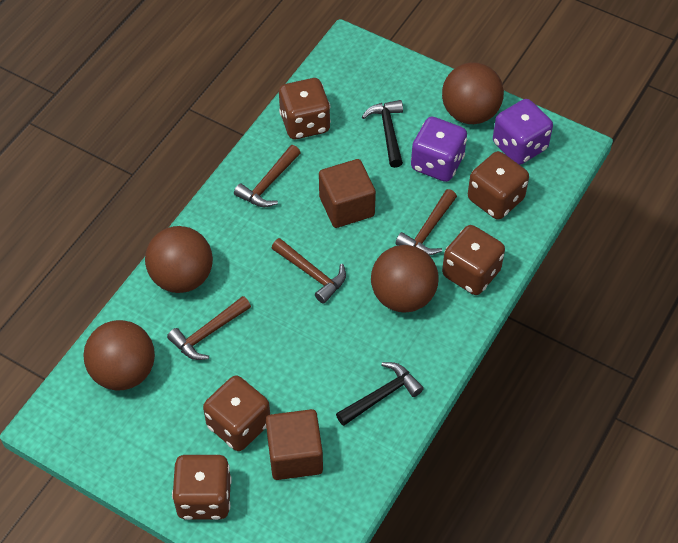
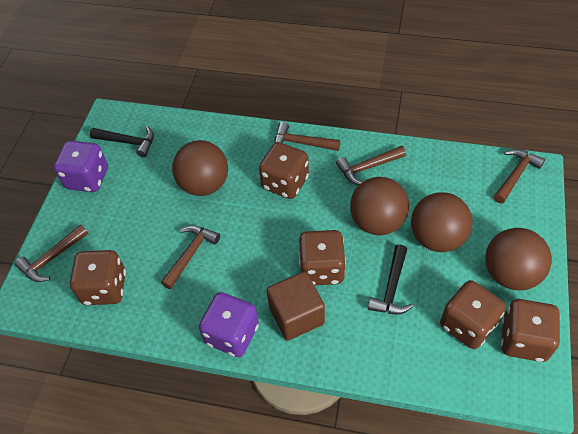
brown cube: 2 -> 1
brown hammer: 4 -> 5

